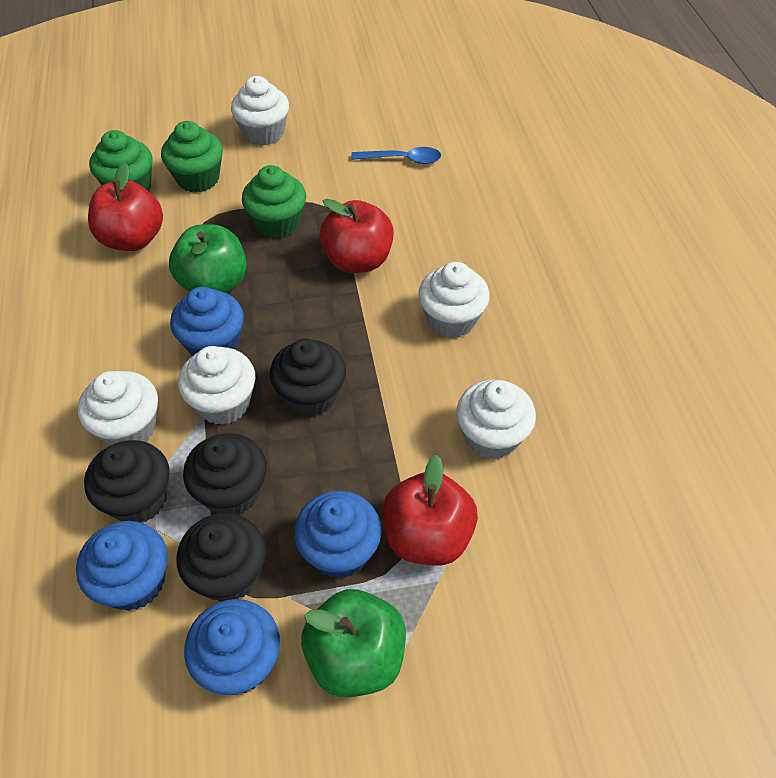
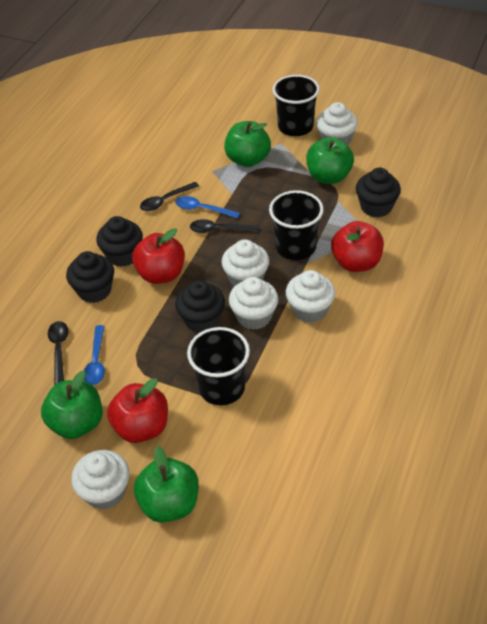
black cup: 0 -> 3
black spoon: 0 -> 3
blue cupcake: 4 -> 0
blue spoon: 1 -> 2
green apple: 2 -> 4
green cupcake: 3 -> 0

